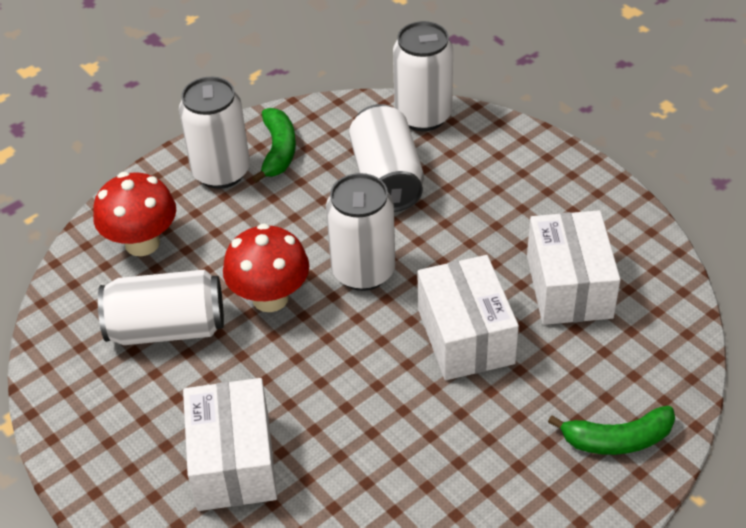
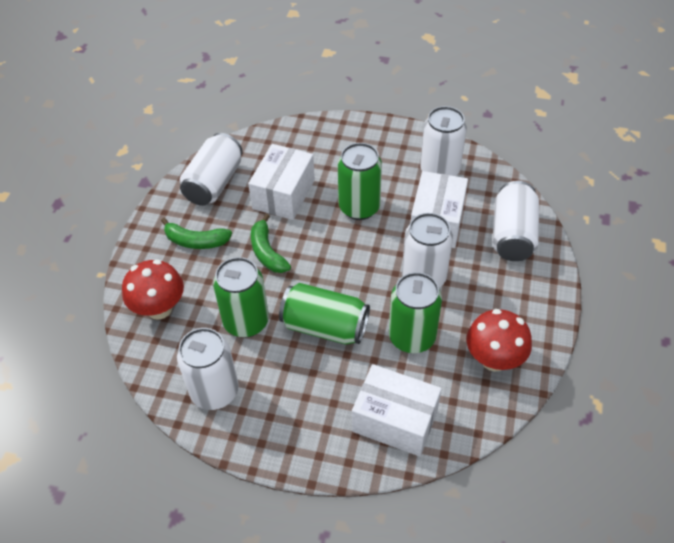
green can: 0 -> 4

